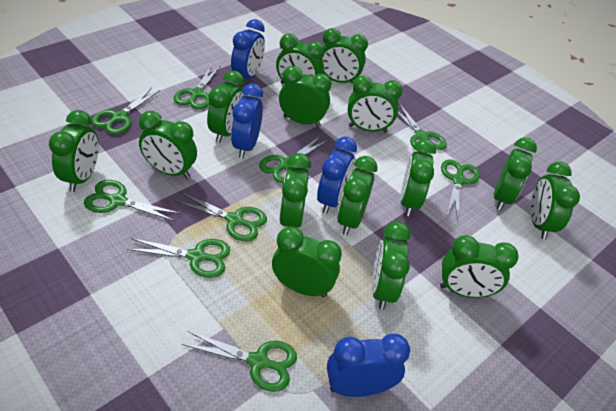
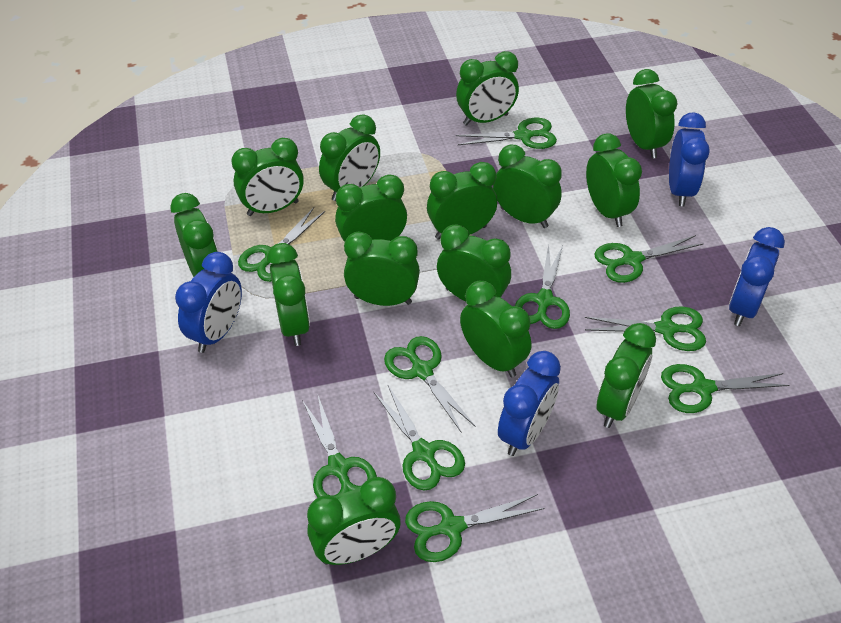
green scissors: 9 -> 10

